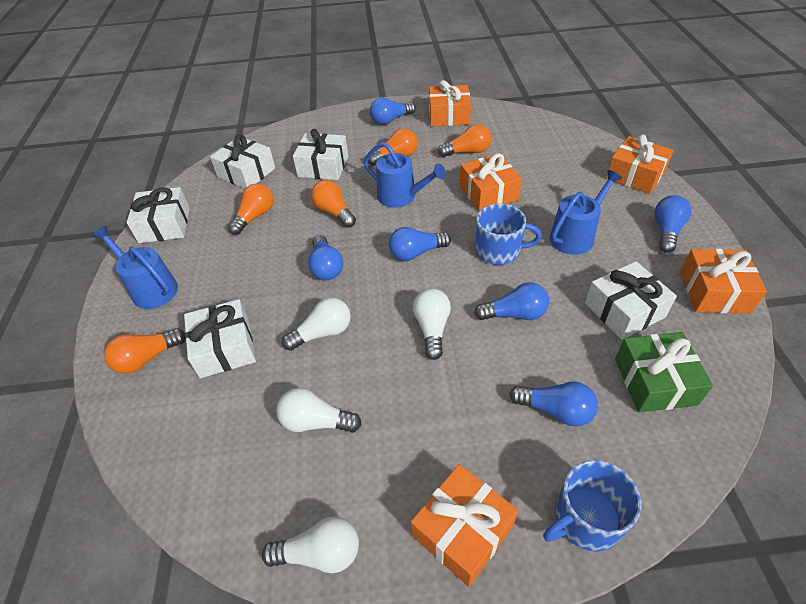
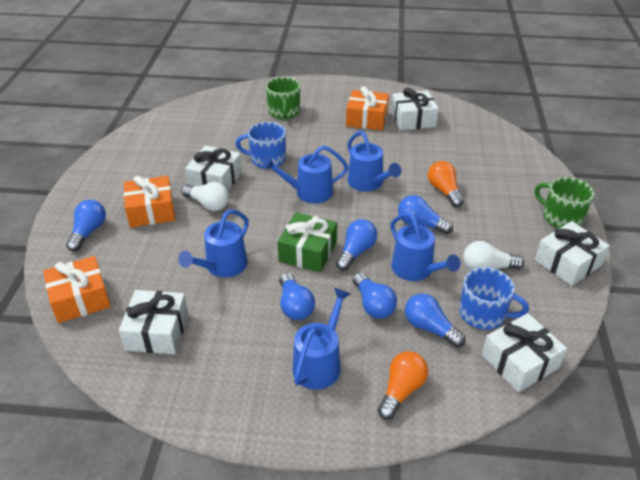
blue watering can: 3 -> 5
green mug: 0 -> 2
orange gift: 5 -> 3
orange light bulb: 5 -> 2
white light bulb: 4 -> 2

